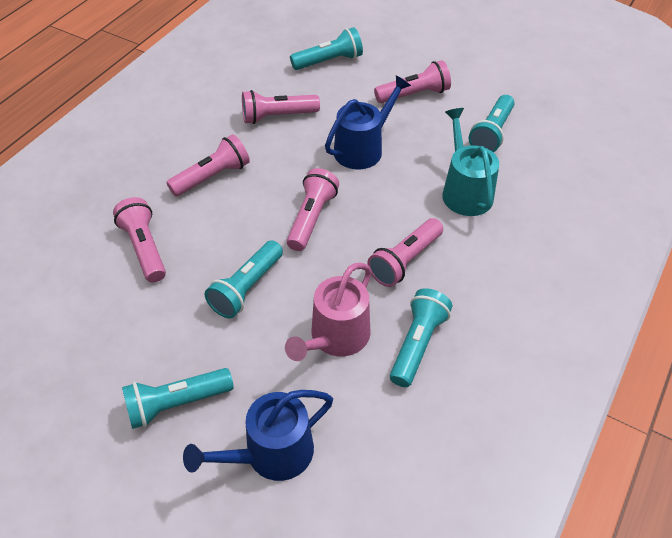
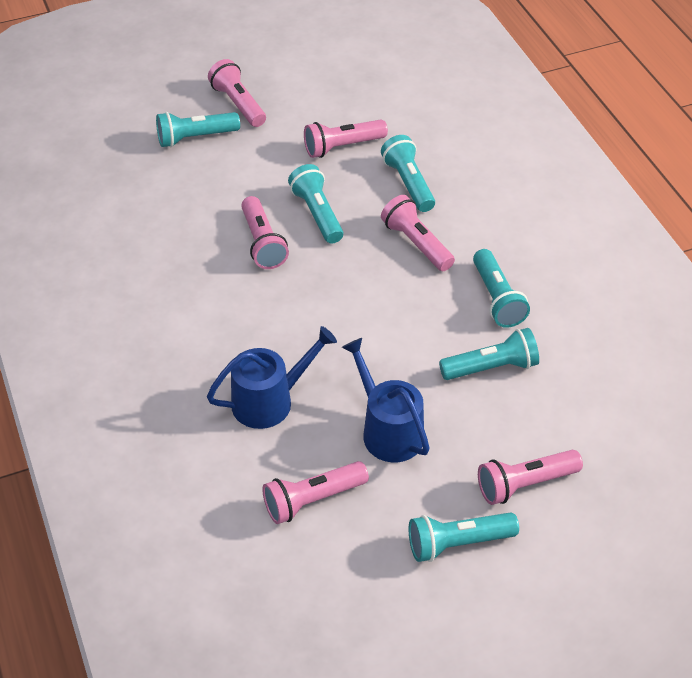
pink watering can: 1 -> 0
turquoise flashlight: 5 -> 6
turquoise watering can: 1 -> 0

